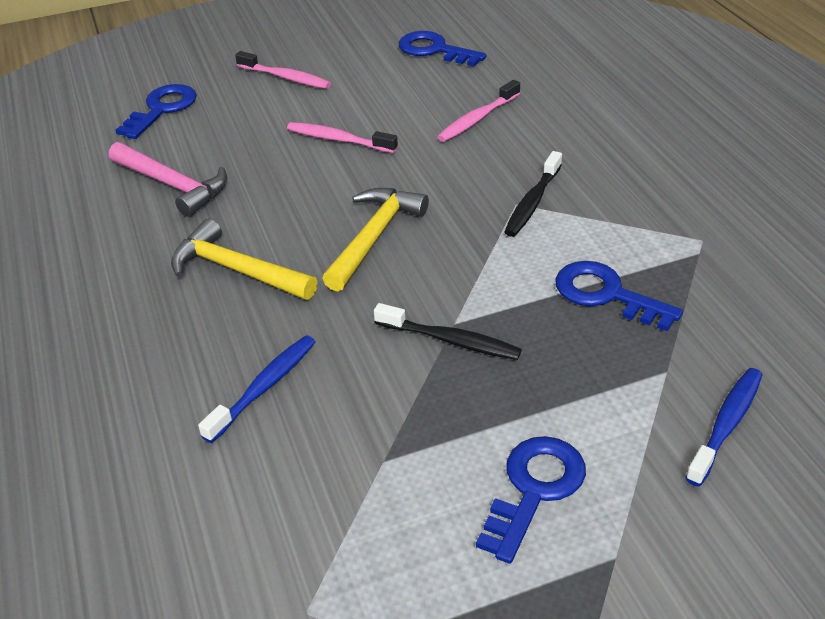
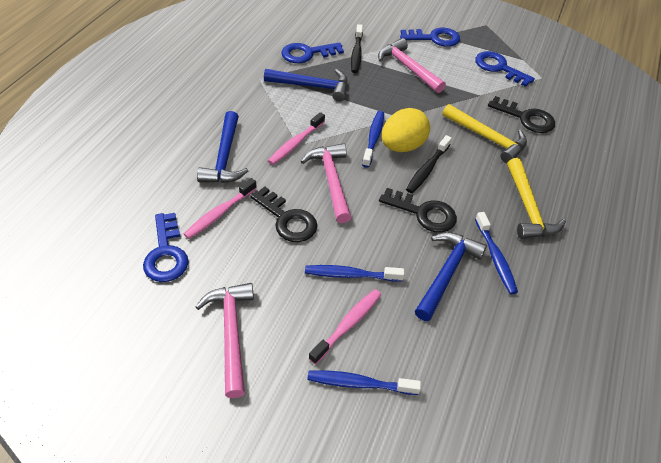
black key: 0 -> 3
blue hammer: 0 -> 3
blue toothbrush: 2 -> 4
pink hammer: 1 -> 3
yellow egg: 0 -> 1

